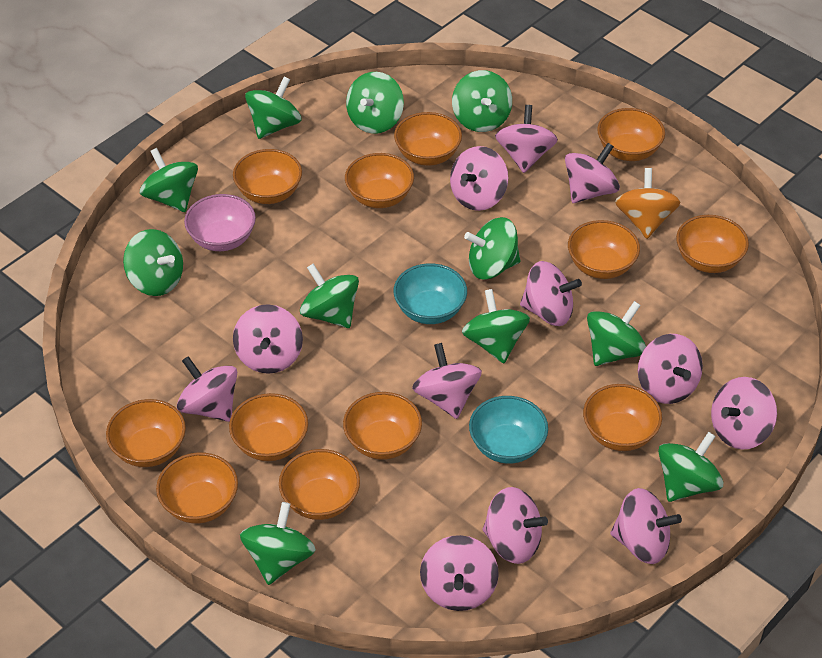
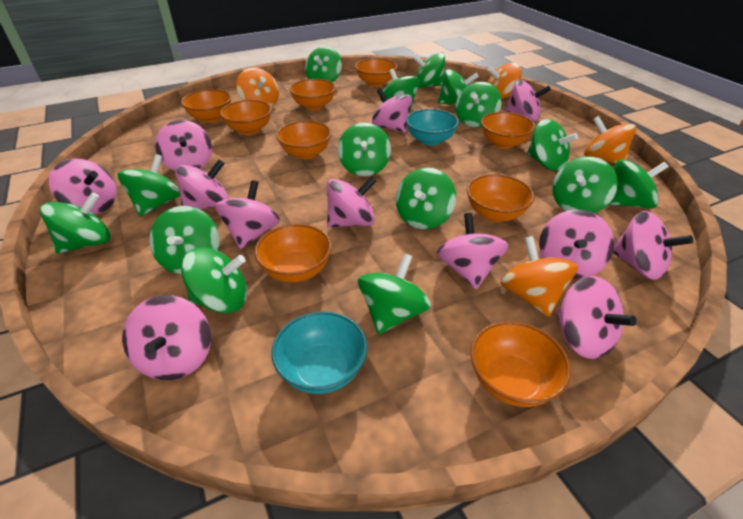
green spinning top: 11 -> 15
orange bowl: 12 -> 9
orange spinning top: 1 -> 4
pink bowl: 1 -> 0

